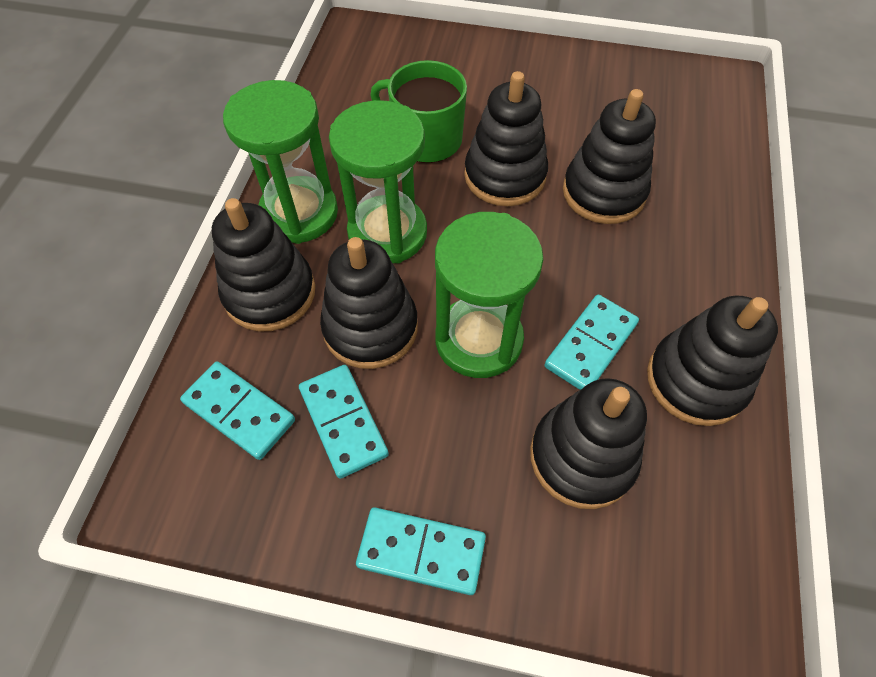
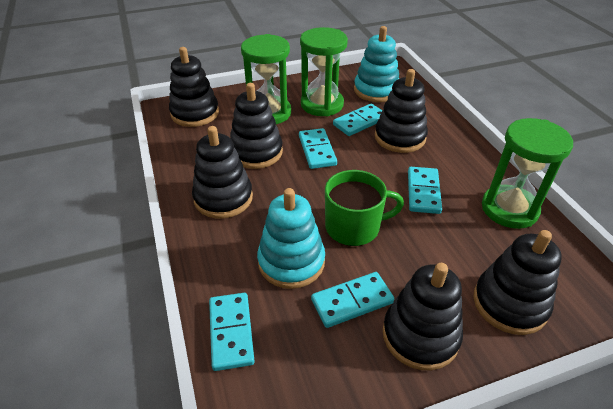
turquoise domino: 4 -> 5
turquoise stacking toy: 0 -> 2

